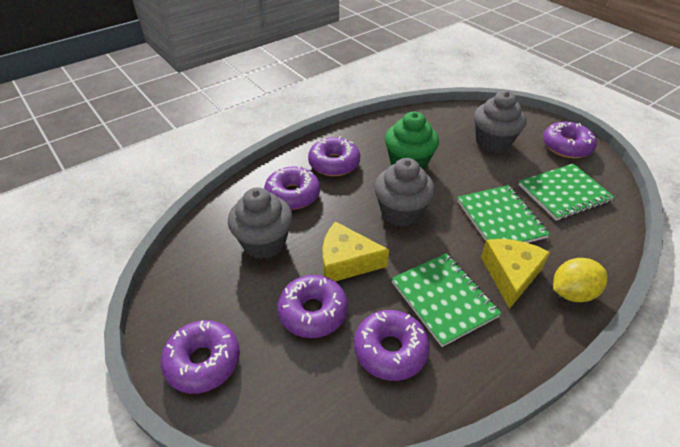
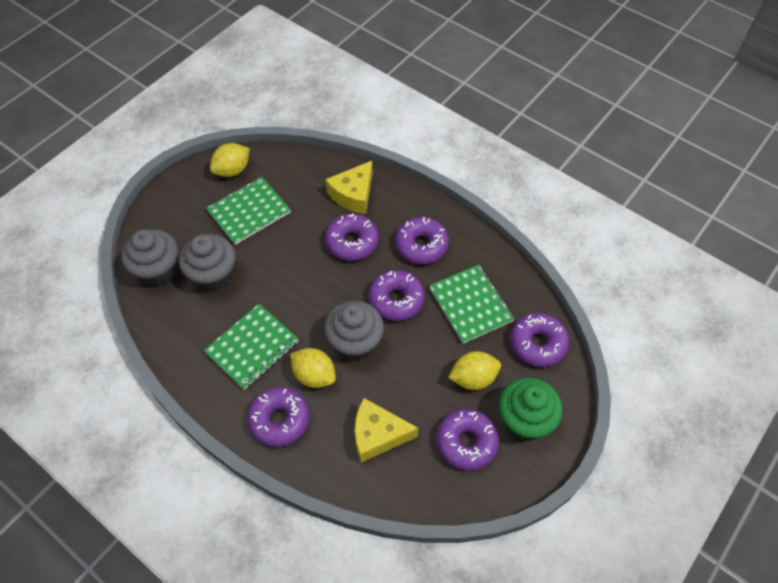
yellow lemon: 1 -> 3

